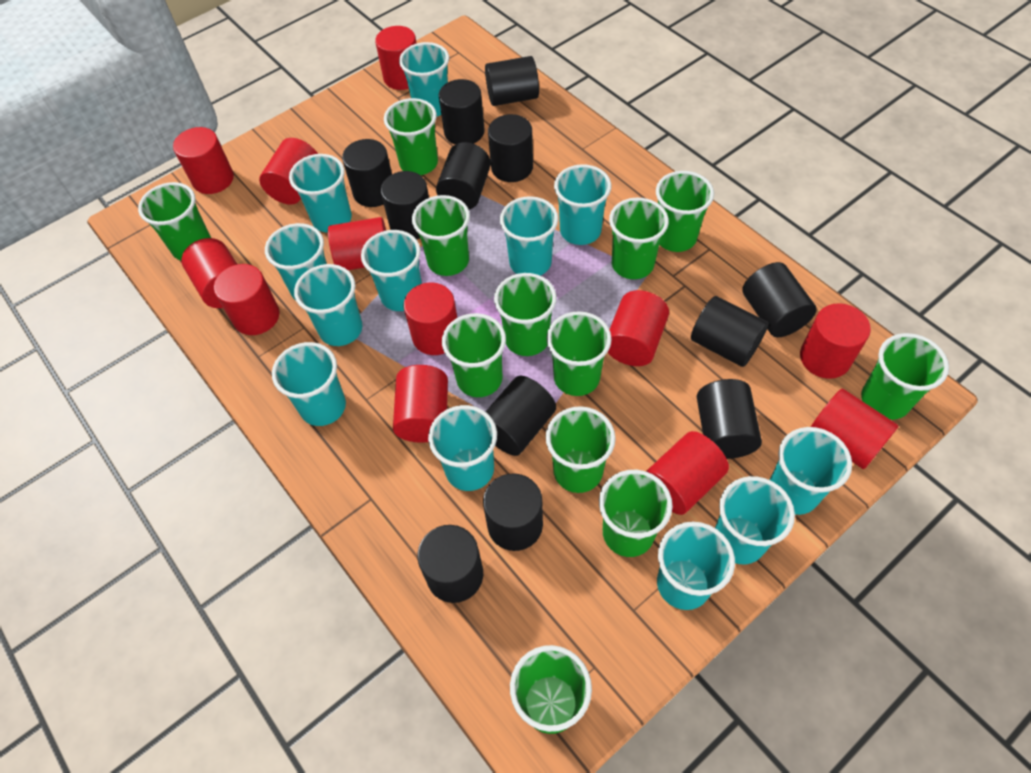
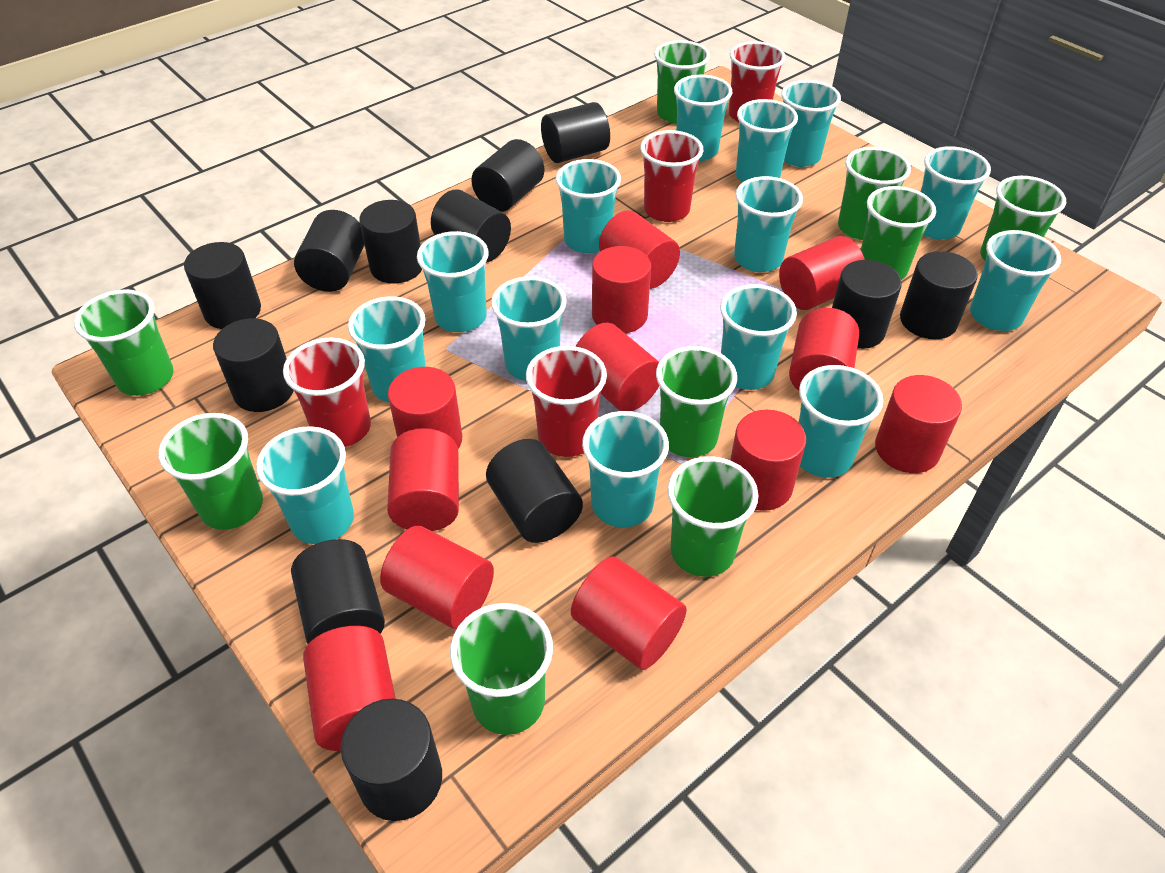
green cup: 12 -> 9
red cup: 0 -> 4
turquoise cup: 12 -> 14

